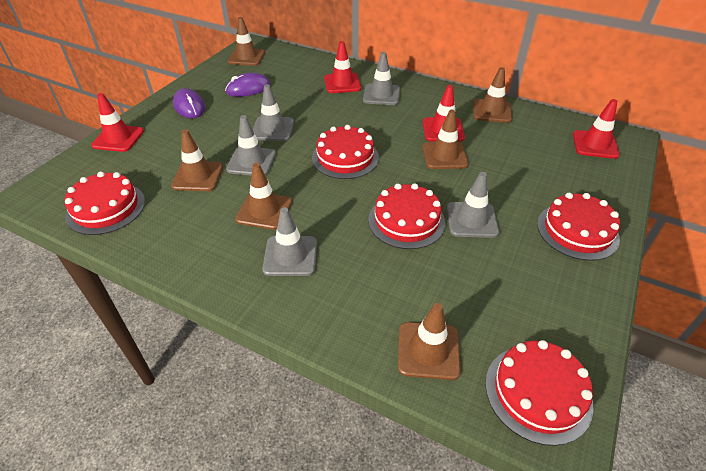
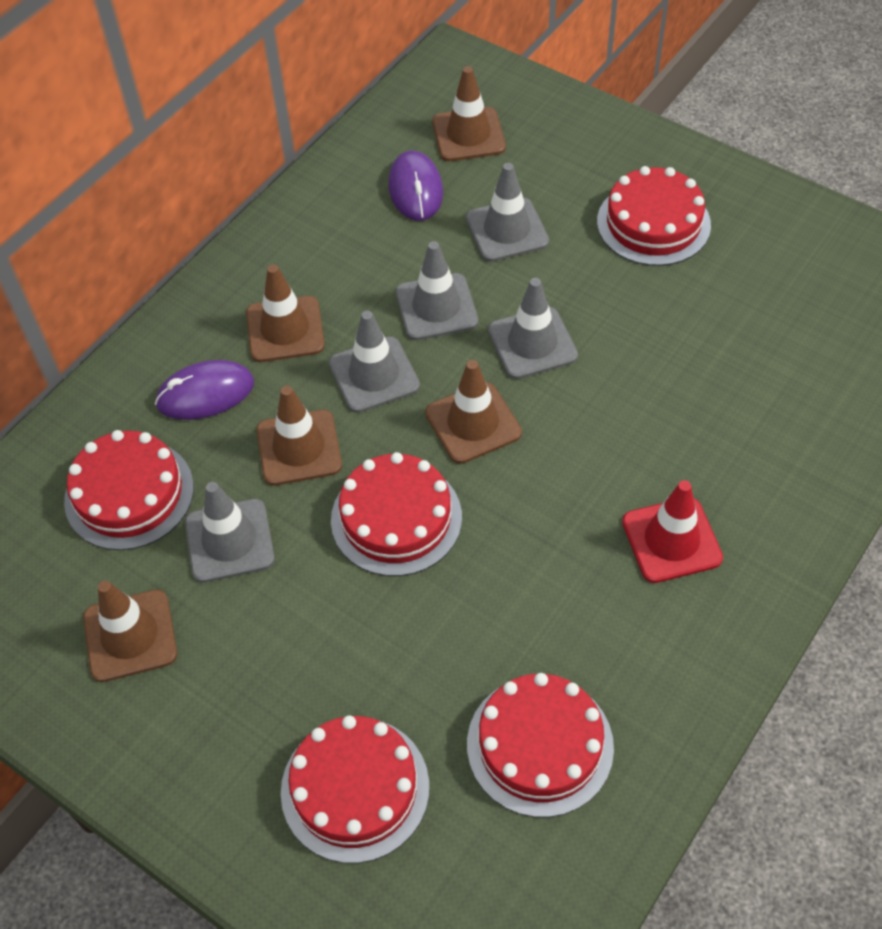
brown traffic cone: 6 -> 5
red traffic cone: 4 -> 1

